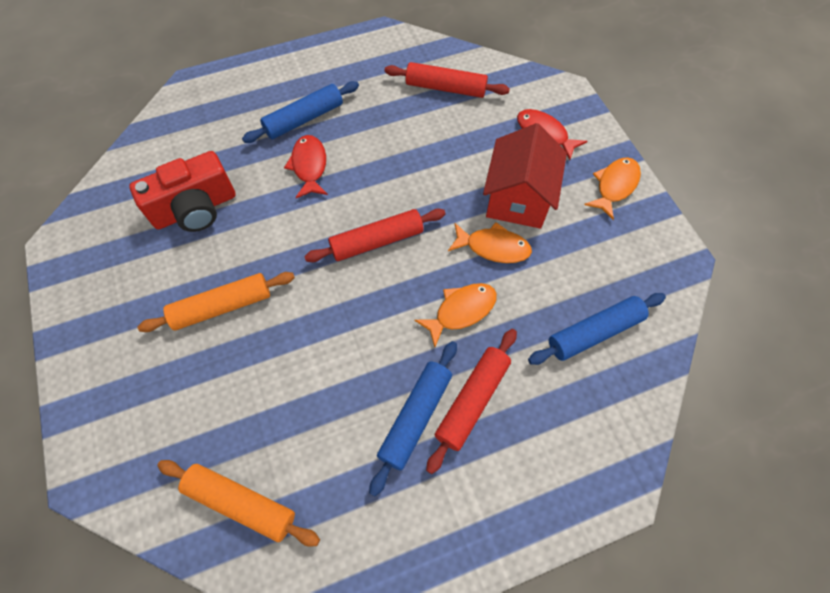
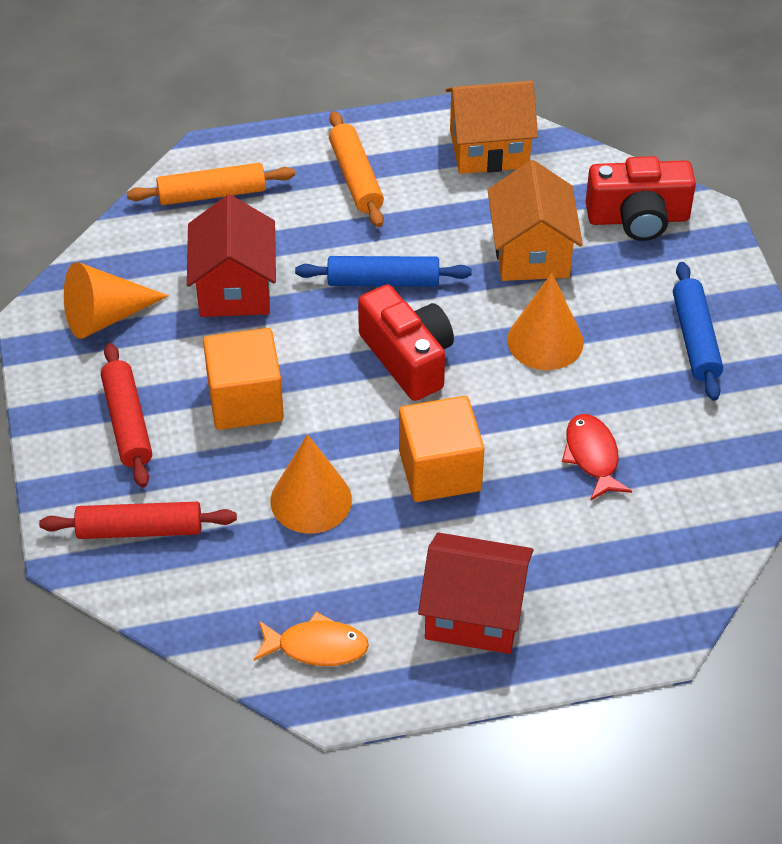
blue rolling pin: 3 -> 2
orange cone: 0 -> 3
orange cube: 0 -> 2
orange fish: 3 -> 1
orange house: 0 -> 2
red camera: 1 -> 2
red fish: 2 -> 1
red house: 1 -> 2
red rolling pin: 3 -> 2

